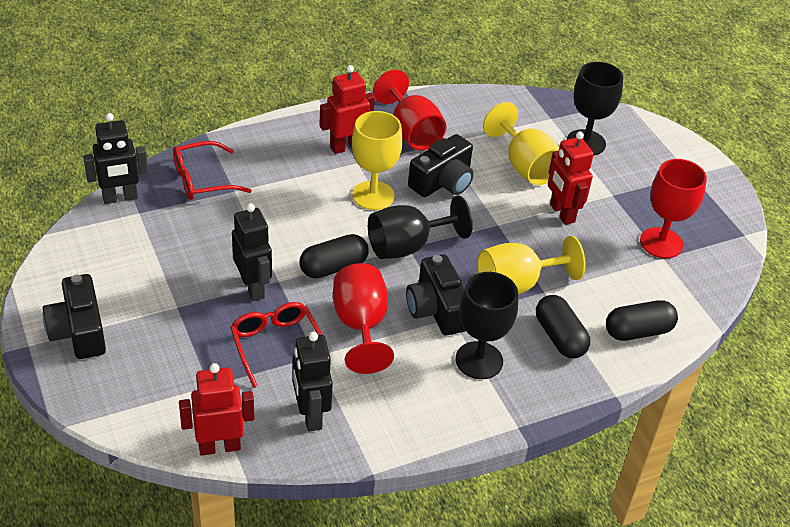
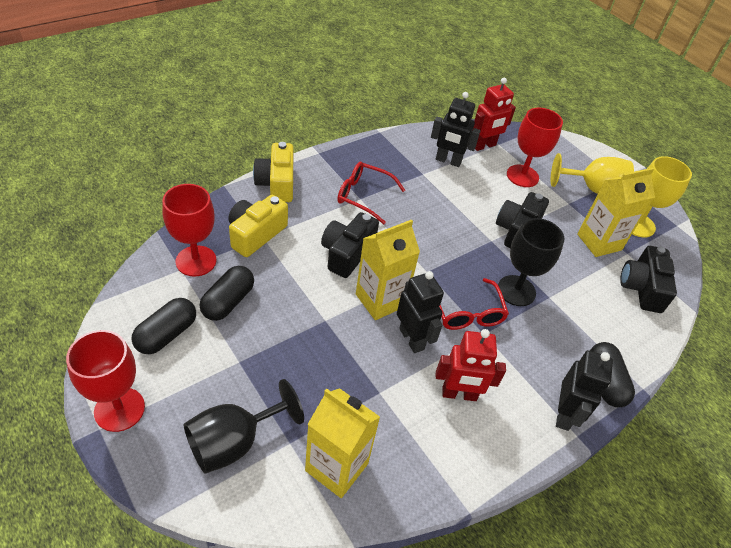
black goblet: 3 -> 2
red robot: 3 -> 2
yellow camera: 0 -> 2
yellow carton: 0 -> 3
yellow goblet: 3 -> 2

